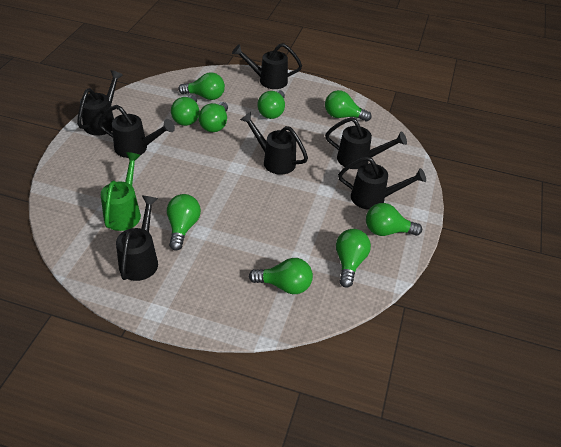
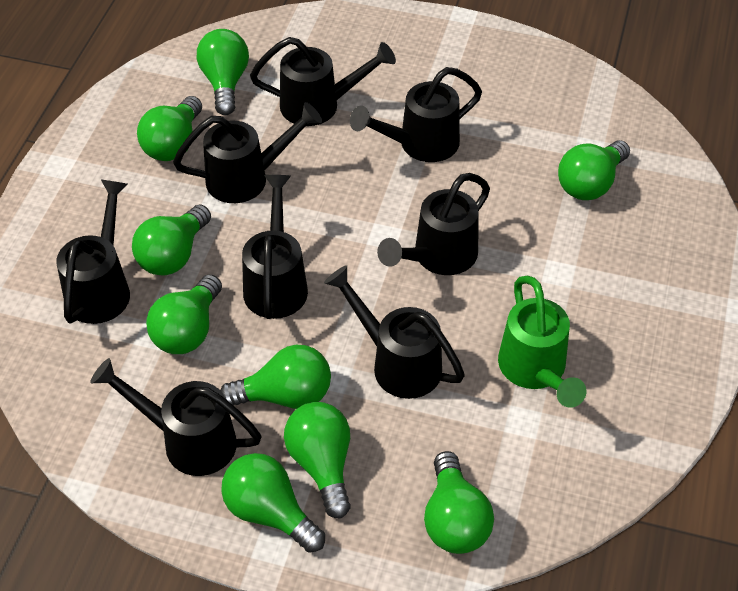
black watering can: 7 -> 8

